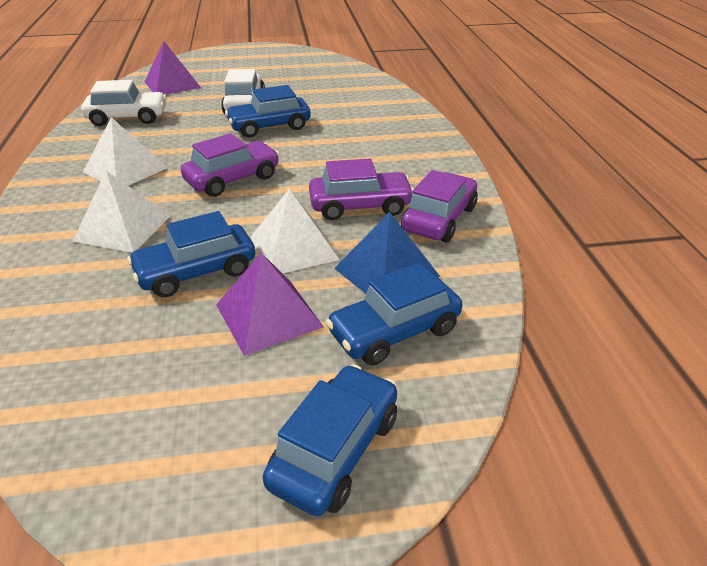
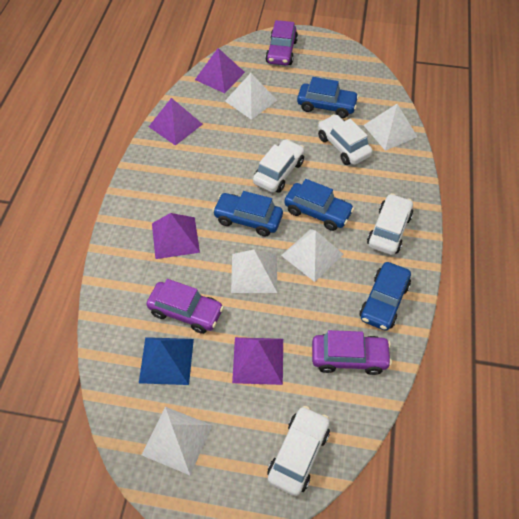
purple pyramid: 2 -> 4
white car: 2 -> 4
white pyramid: 3 -> 5

